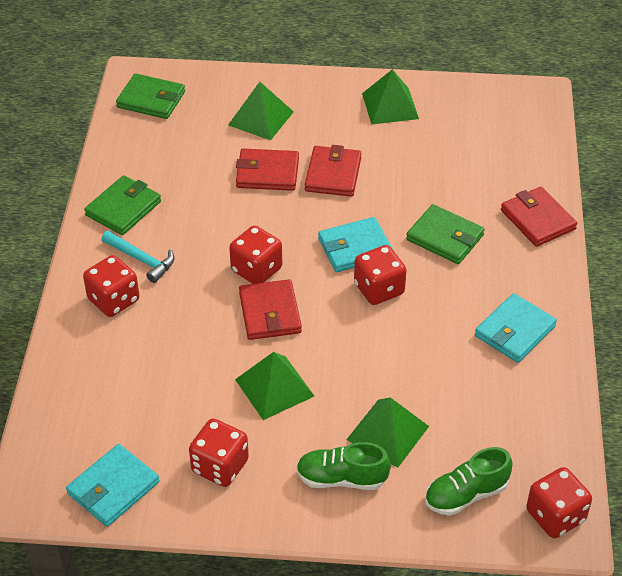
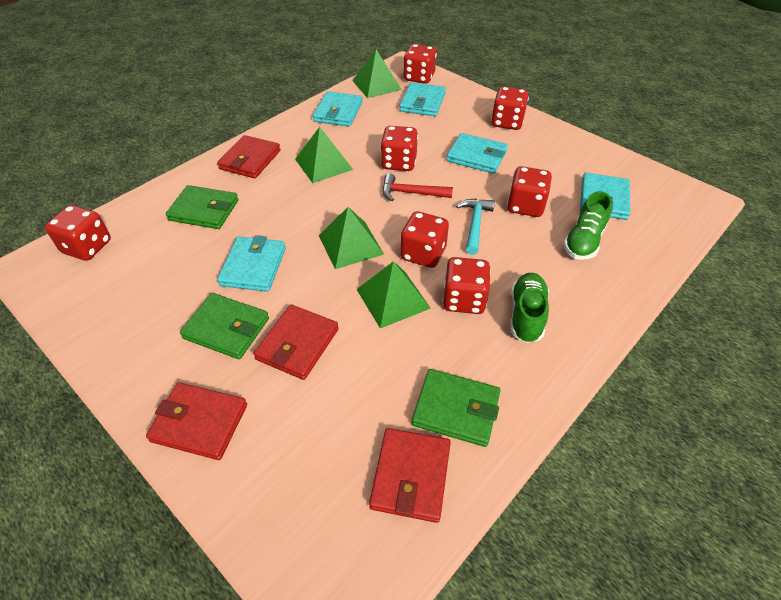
red dice: 5 -> 7
red hammer: 0 -> 1
turquoise wallet: 3 -> 5

